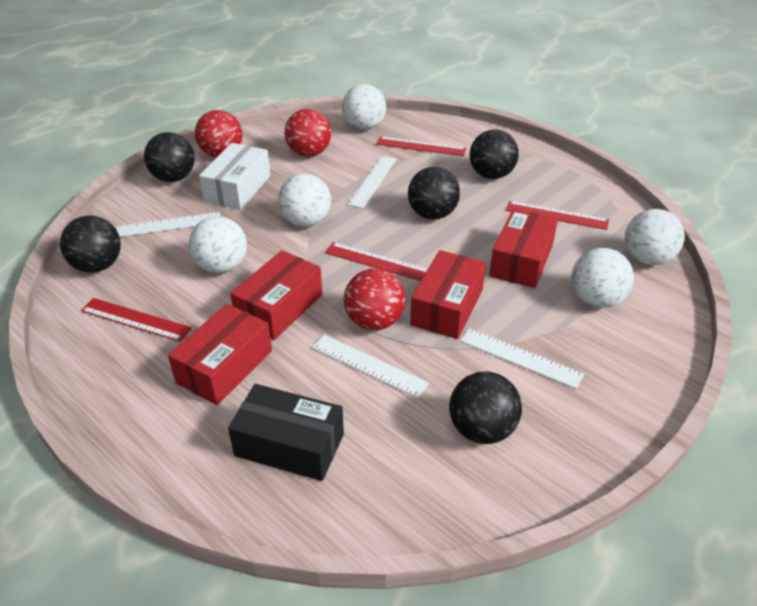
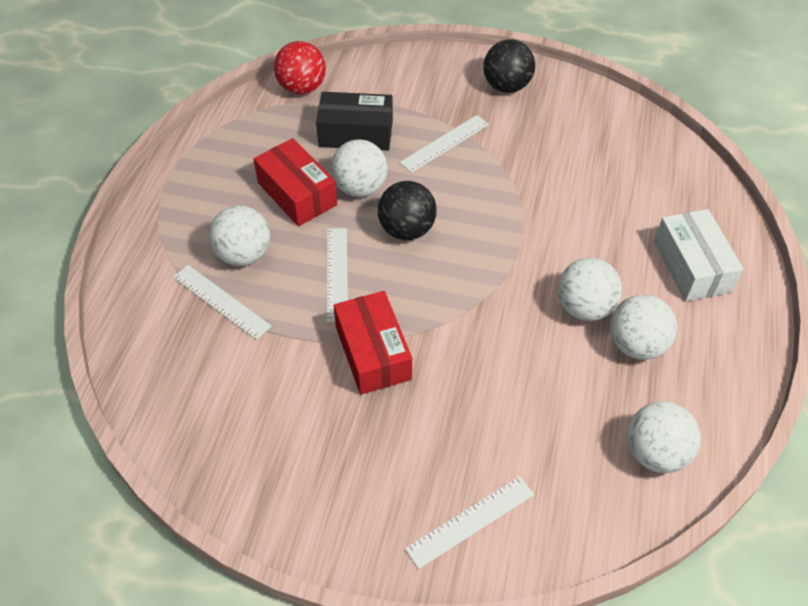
black ball: 5 -> 2
red ball: 3 -> 1
red box: 4 -> 2
red ruler: 4 -> 0

